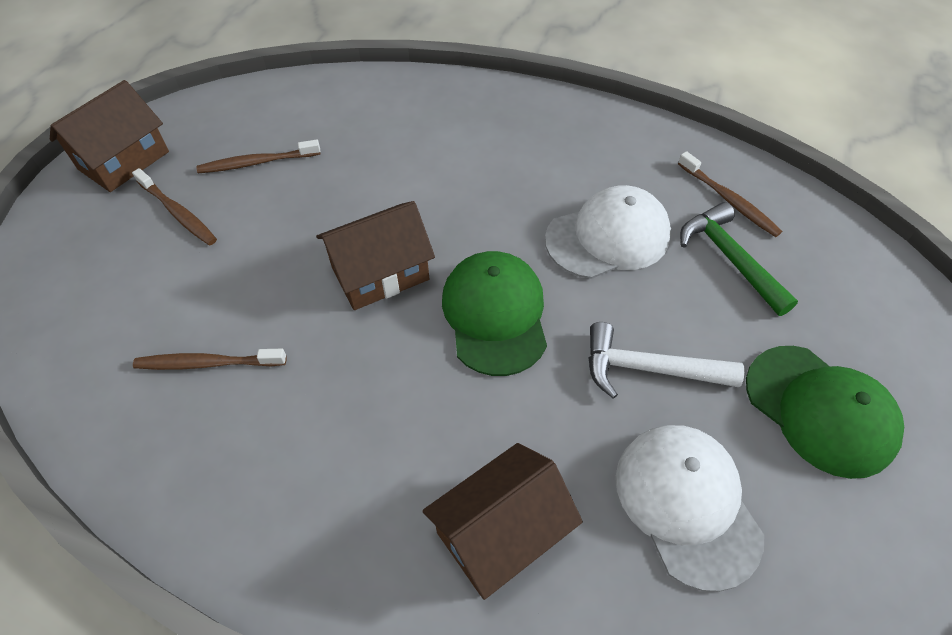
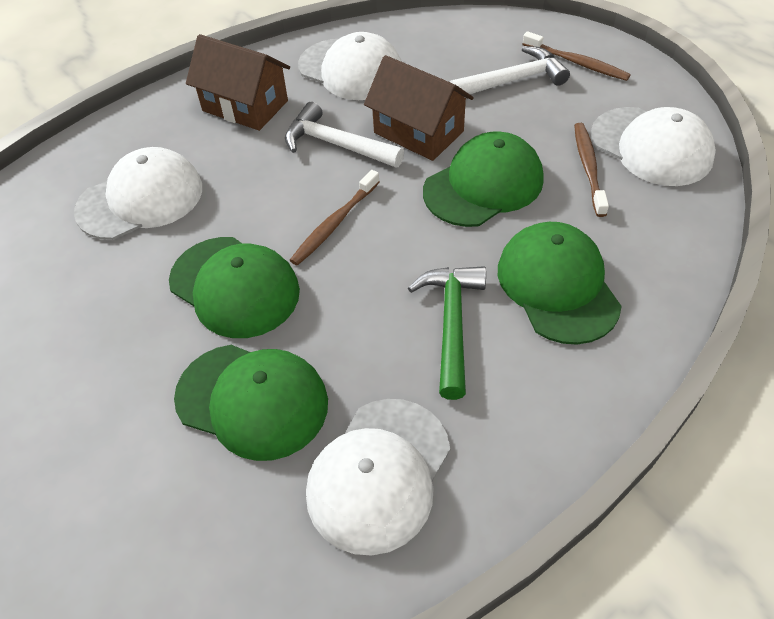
brown house: 3 -> 2
brown toothbrush: 4 -> 3
green cap: 2 -> 4
white cap: 2 -> 4
white hammer: 1 -> 2

